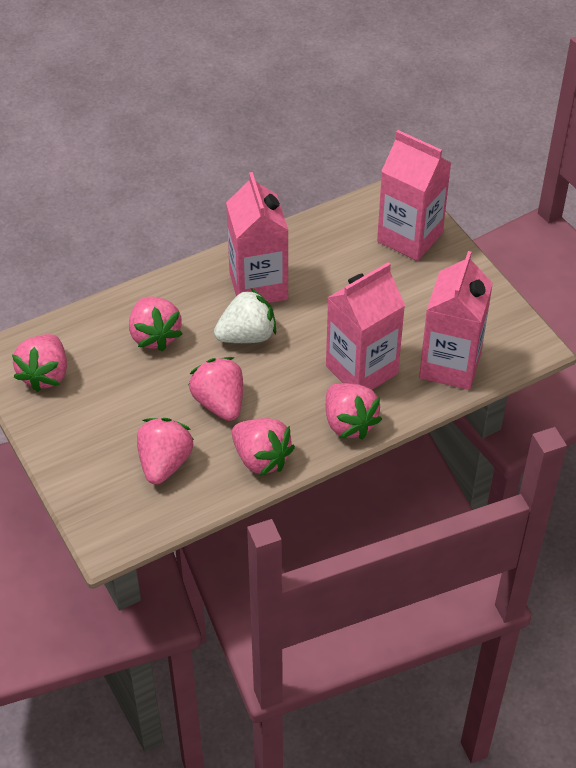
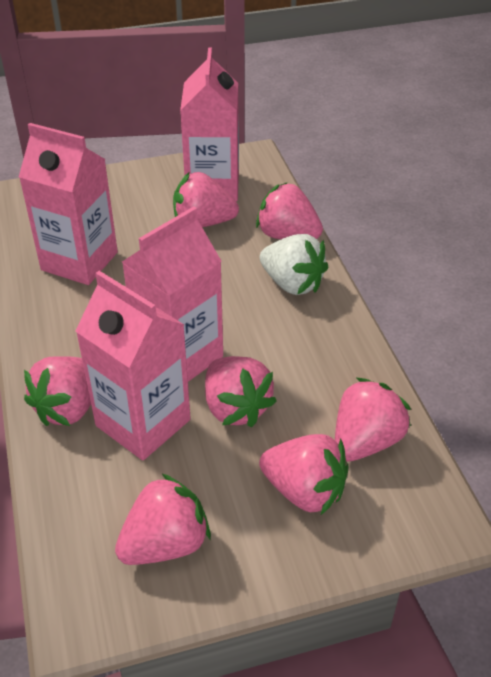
pink strawberry: 6 -> 7

